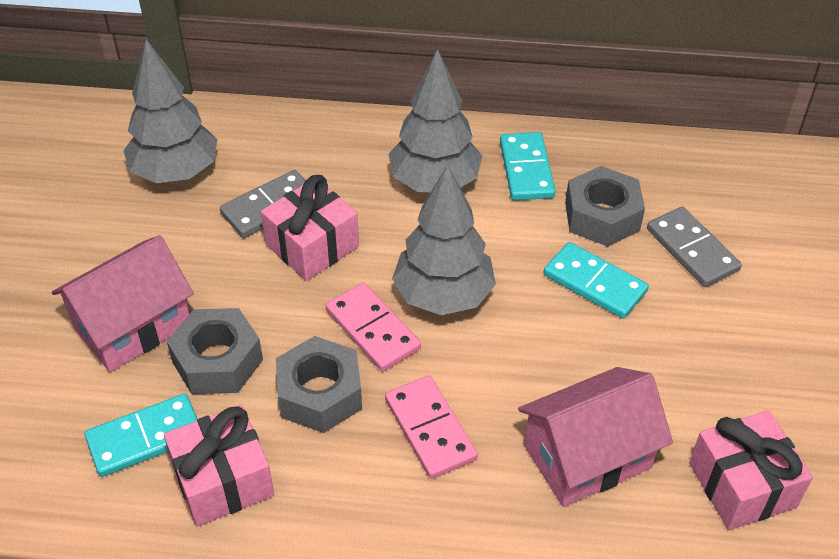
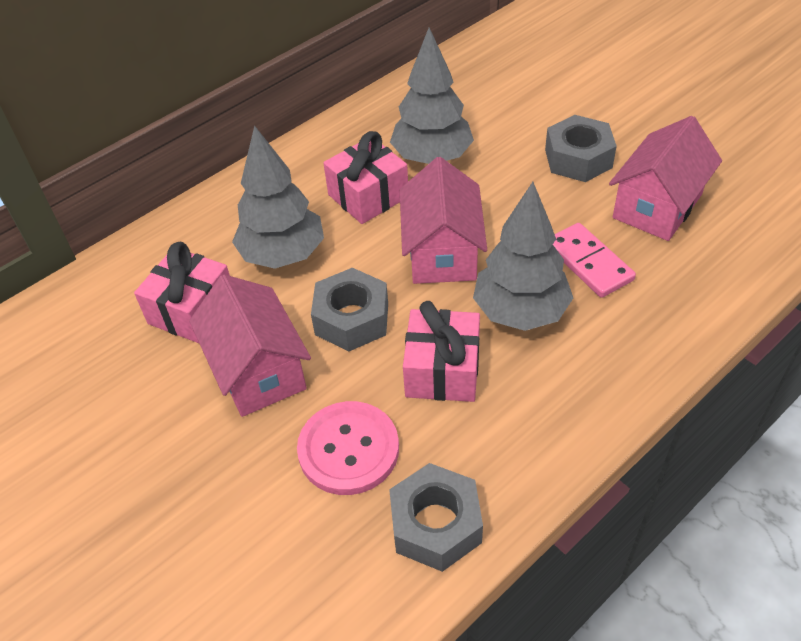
grey domino: 2 -> 0
pink button: 0 -> 1
pink domino: 2 -> 1
pink house: 2 -> 3
turquoise domino: 3 -> 0

